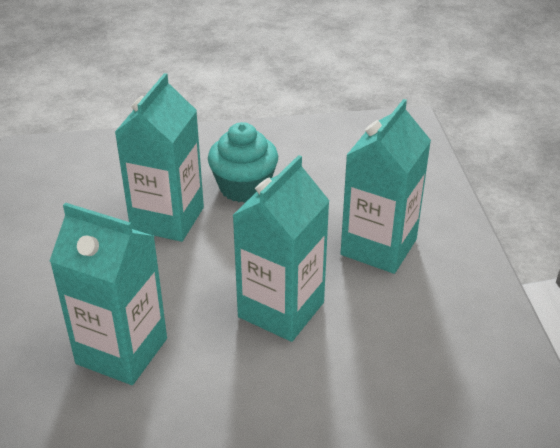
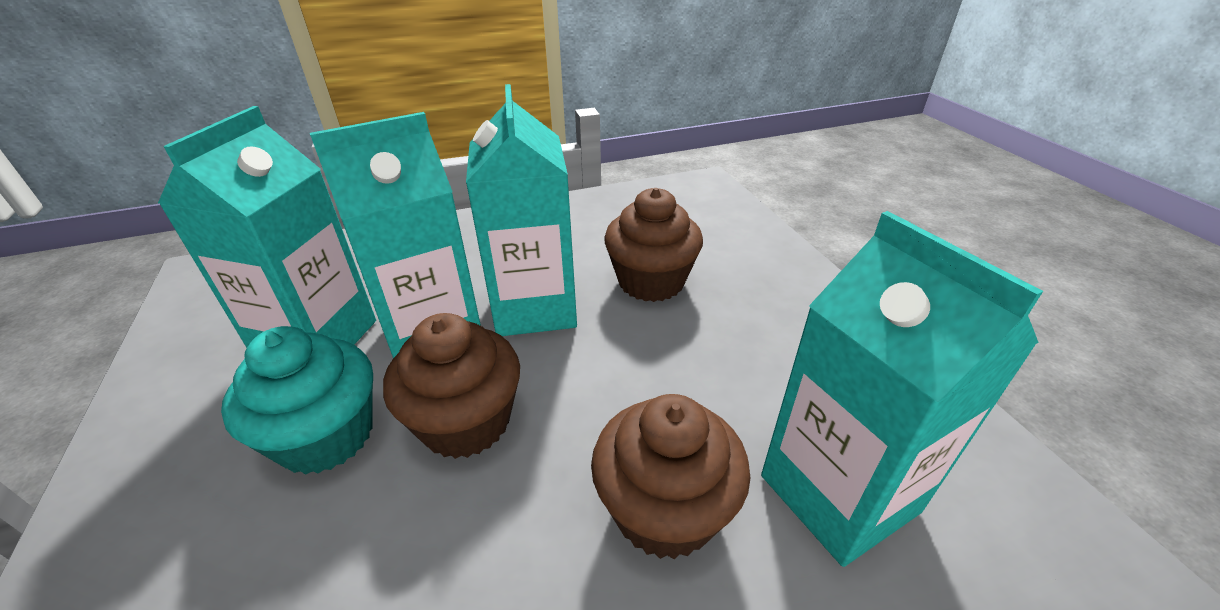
brown cupcake: 0 -> 3

